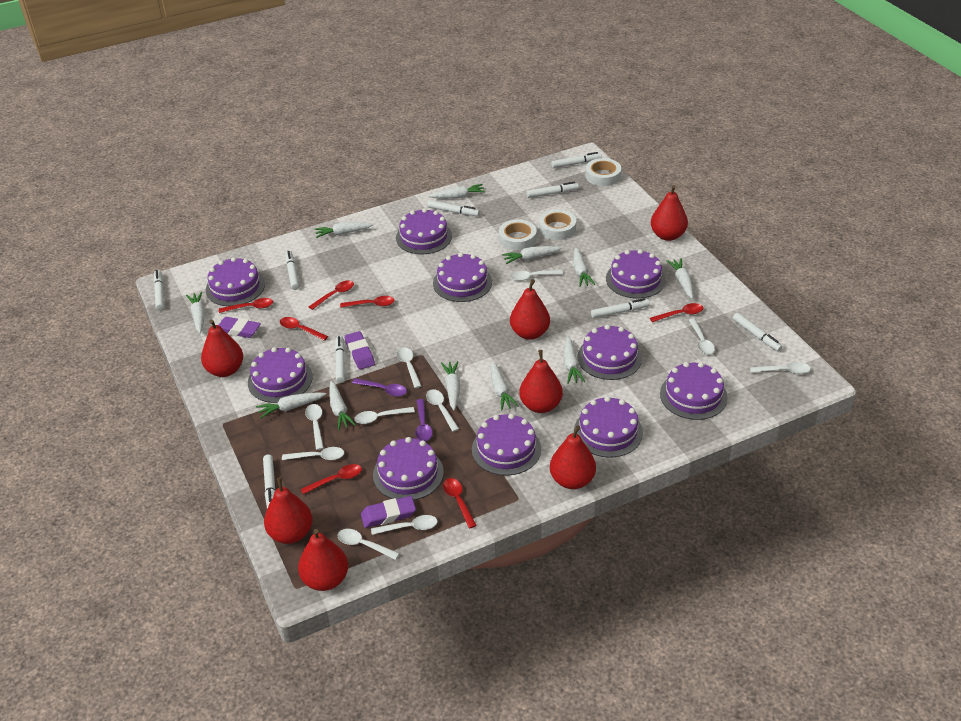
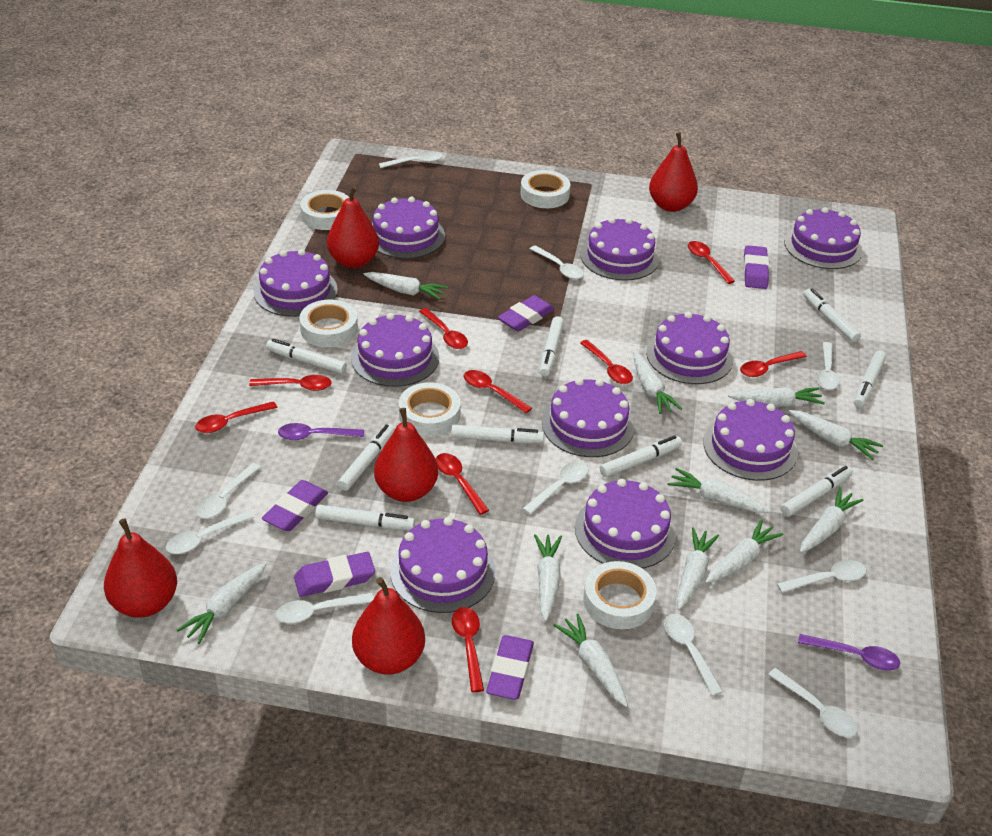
purple eraser: 3 -> 5
red pear: 7 -> 5
red spoon: 7 -> 9
white tape: 3 -> 5

